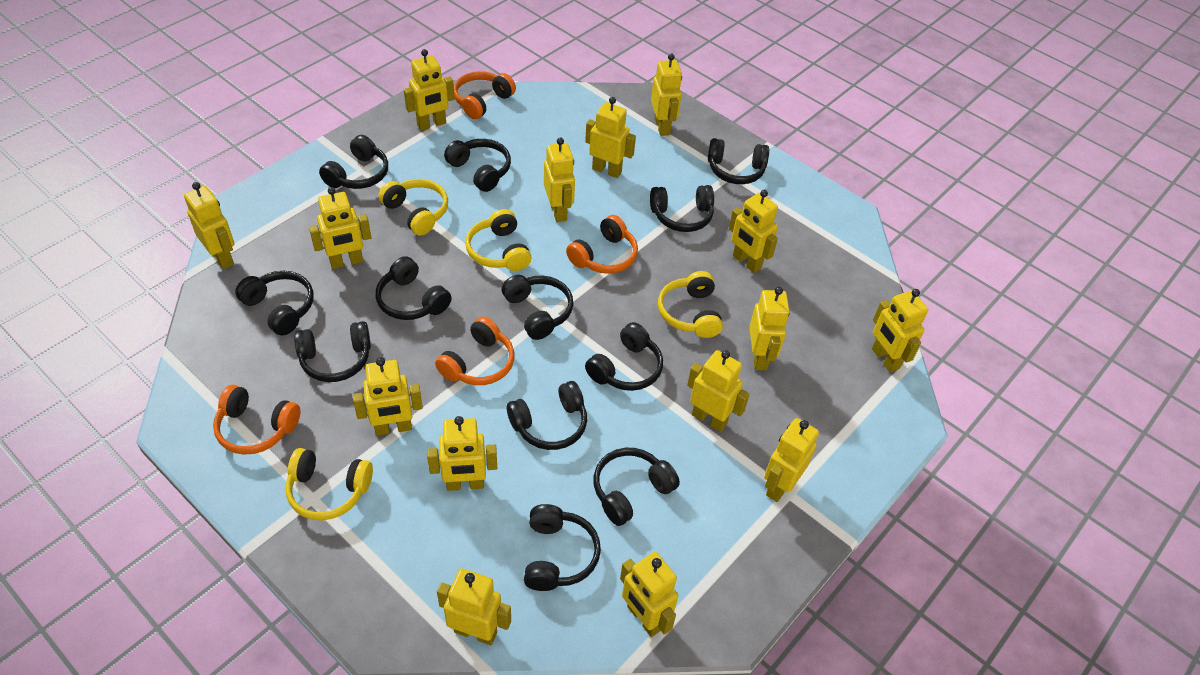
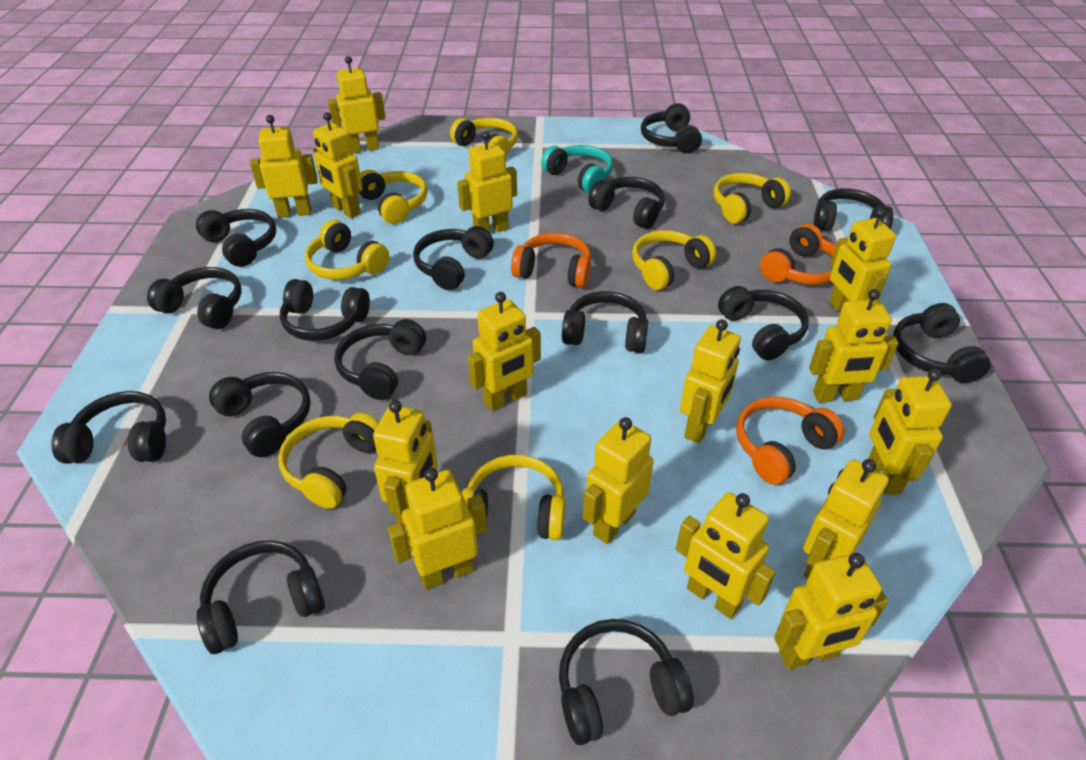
black headphones: 12 -> 15
orange headphones: 4 -> 3
turquoise headphones: 0 -> 1
yellow headphones: 4 -> 7

